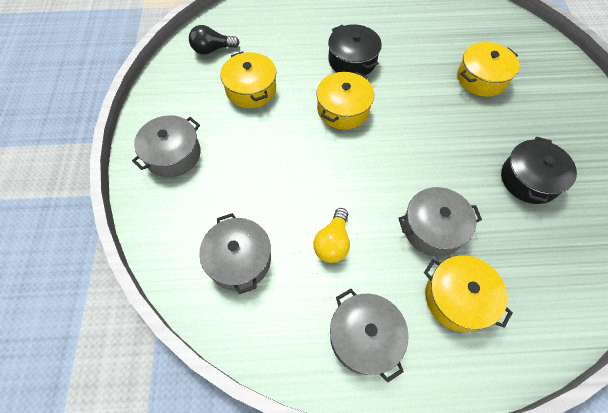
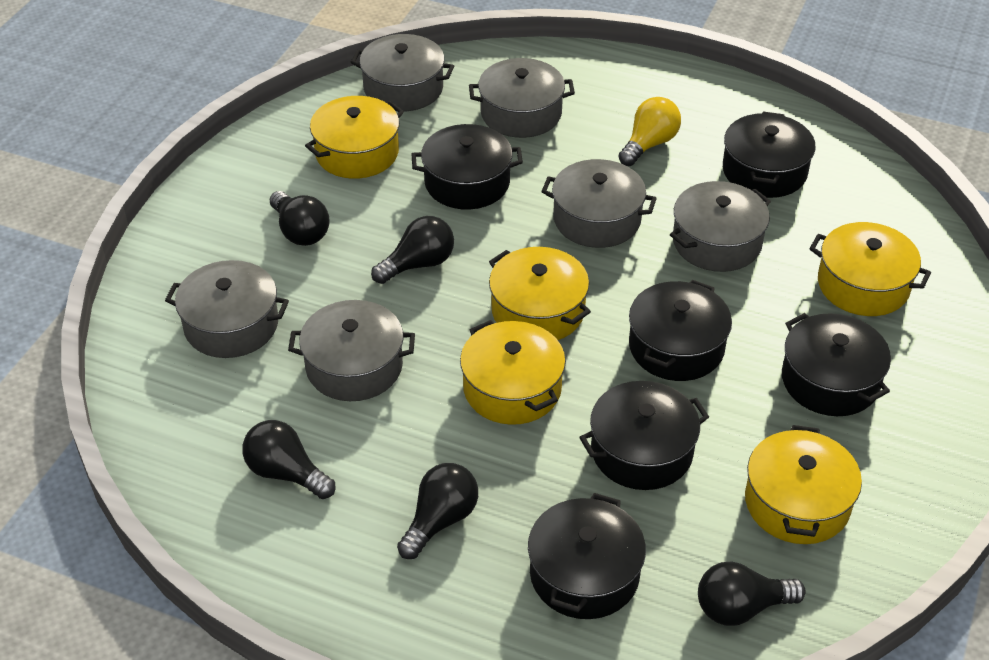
black light bulb: 1 -> 5
black pot: 2 -> 6
grey pot: 4 -> 6
yellow pot: 4 -> 5

